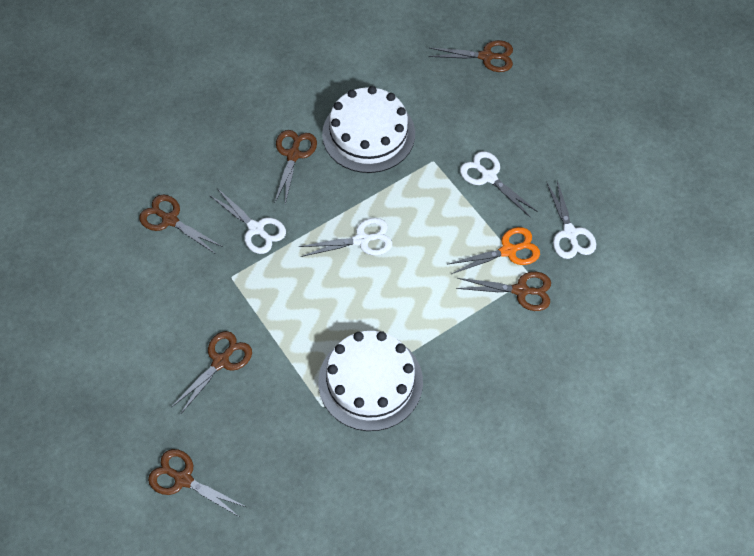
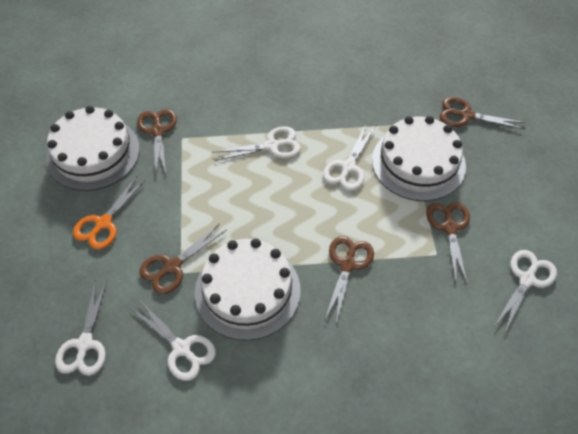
brown scissors: 6 -> 5
white cake: 2 -> 3
white scissors: 4 -> 5

